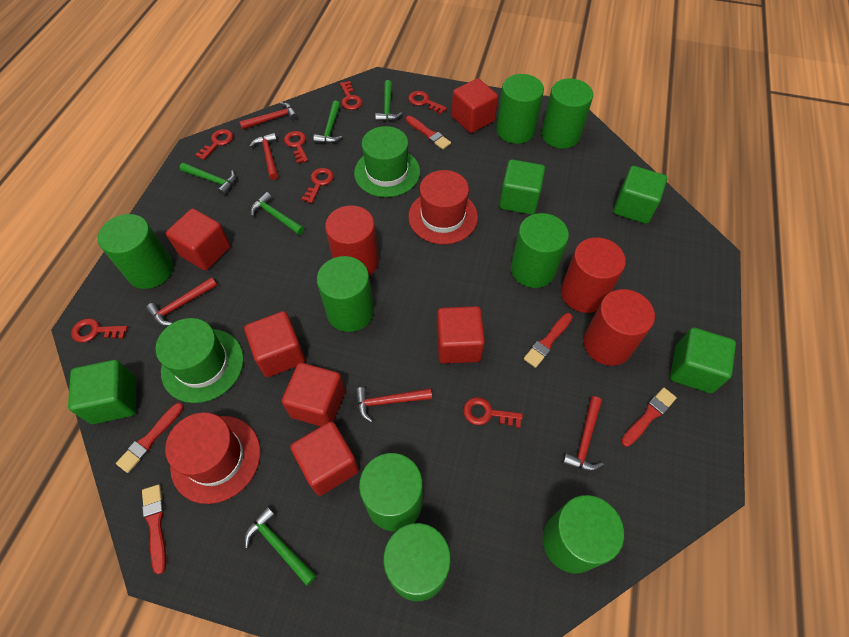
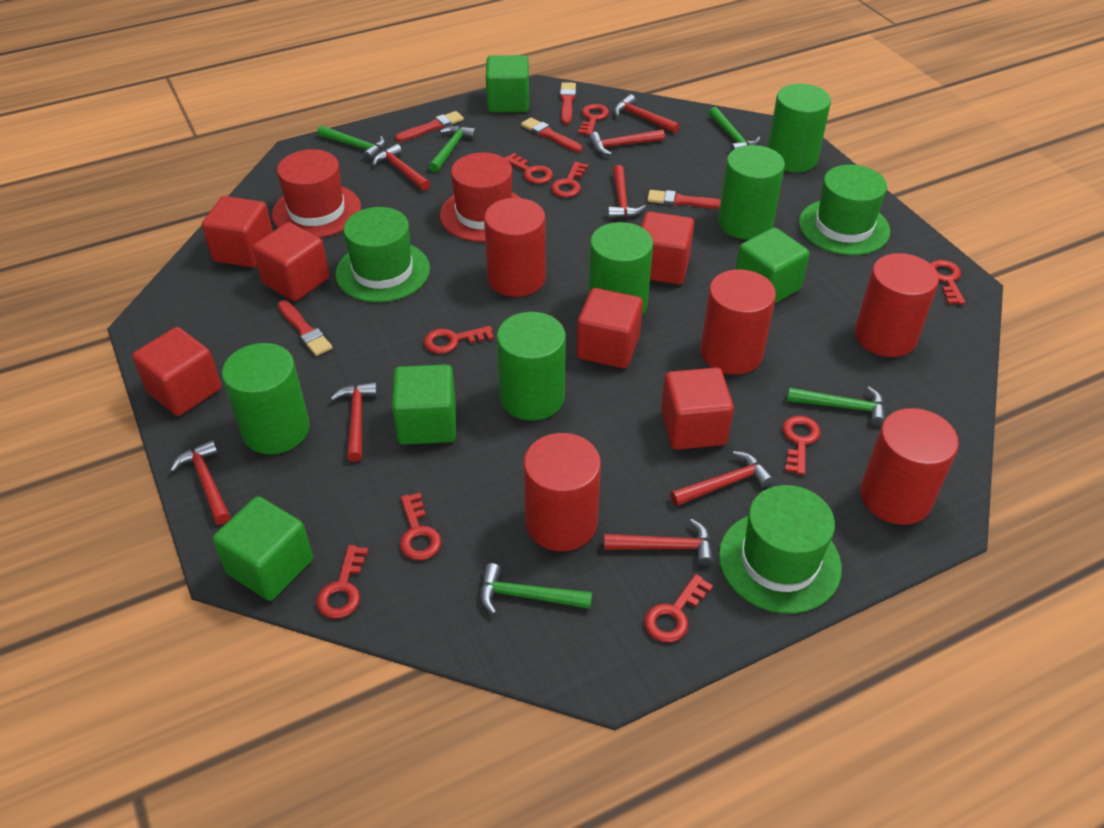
green cylinder: 8 -> 5
green hat: 2 -> 3
red cylinder: 3 -> 5
red hammer: 5 -> 8
red key: 7 -> 9

